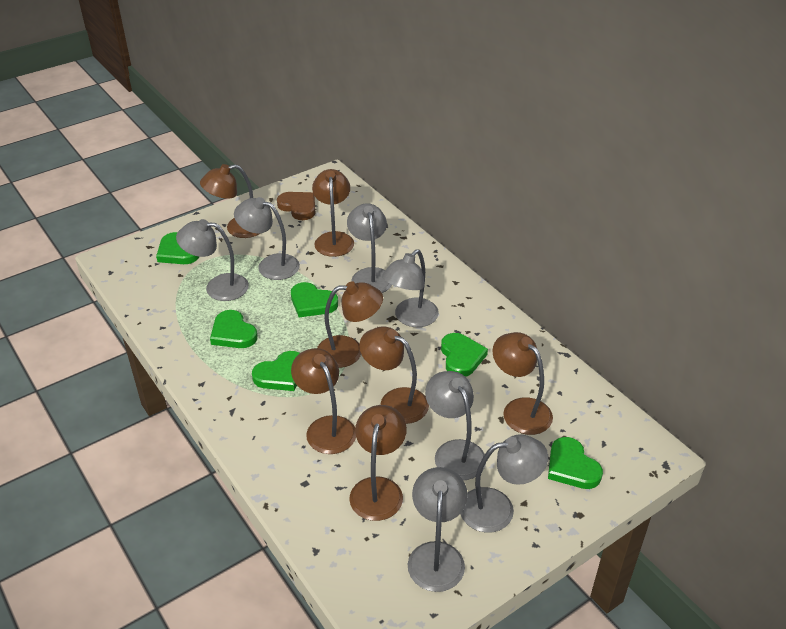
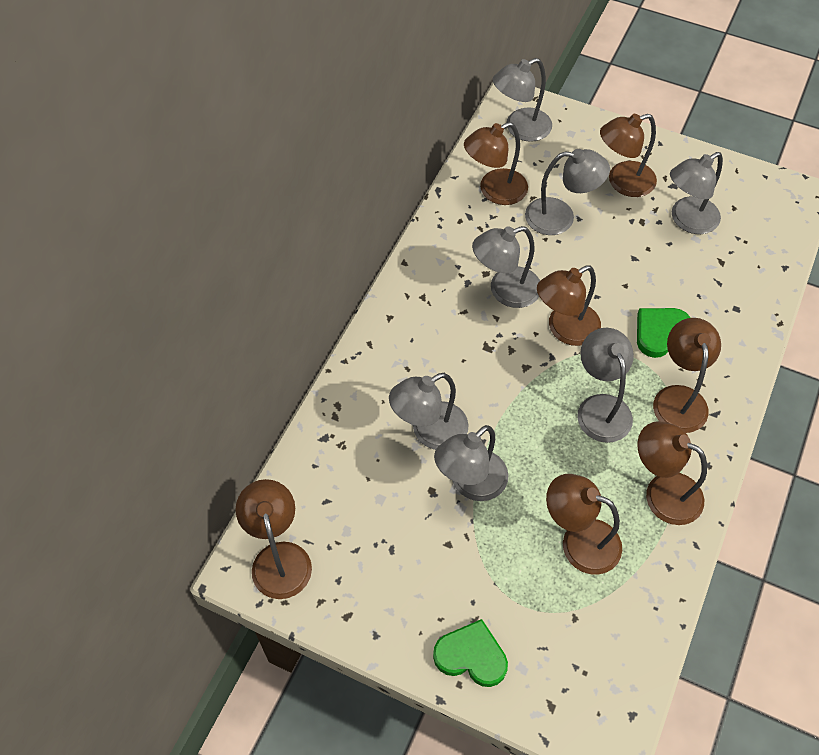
brown heart: 1 -> 0
green heart: 6 -> 2

